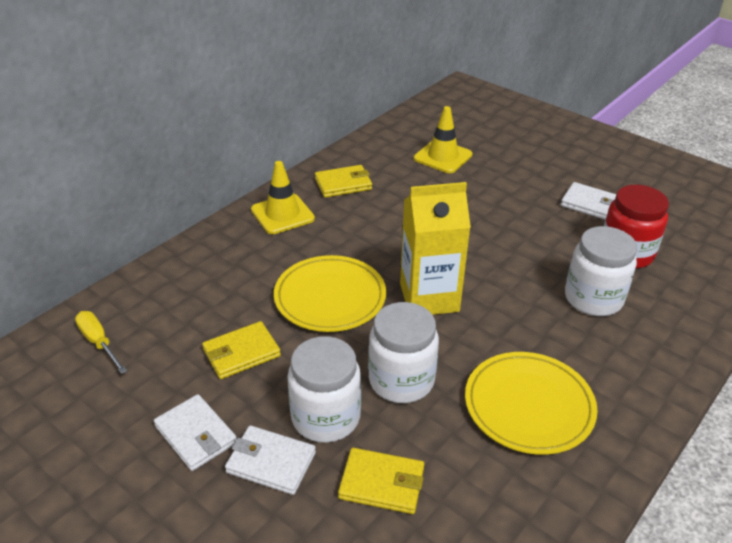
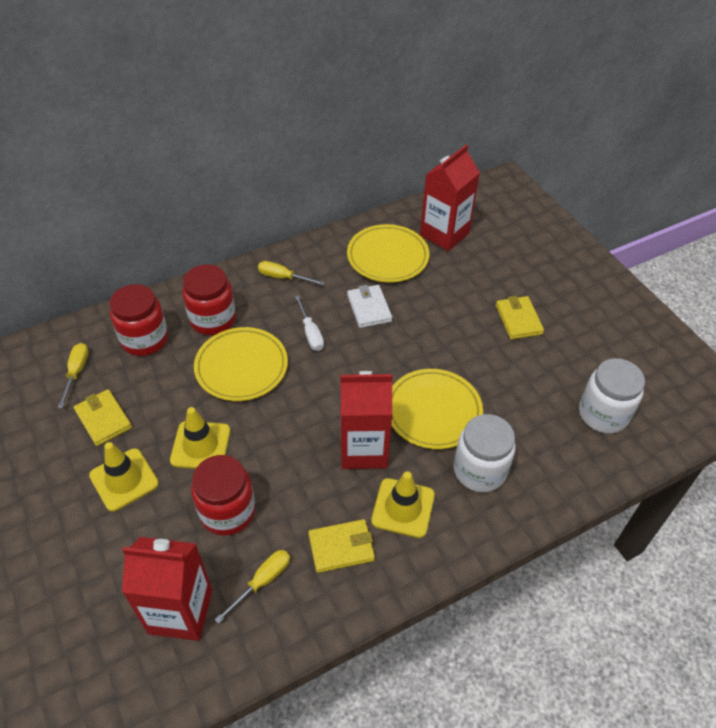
red carton: 0 -> 3
red jar: 1 -> 3
white jar: 3 -> 2
white screwdriver: 0 -> 1
white wallet: 3 -> 1
yellow carton: 1 -> 0
yellow plate: 2 -> 3
yellow screwdriver: 1 -> 3
yellow traffic cone: 2 -> 3

